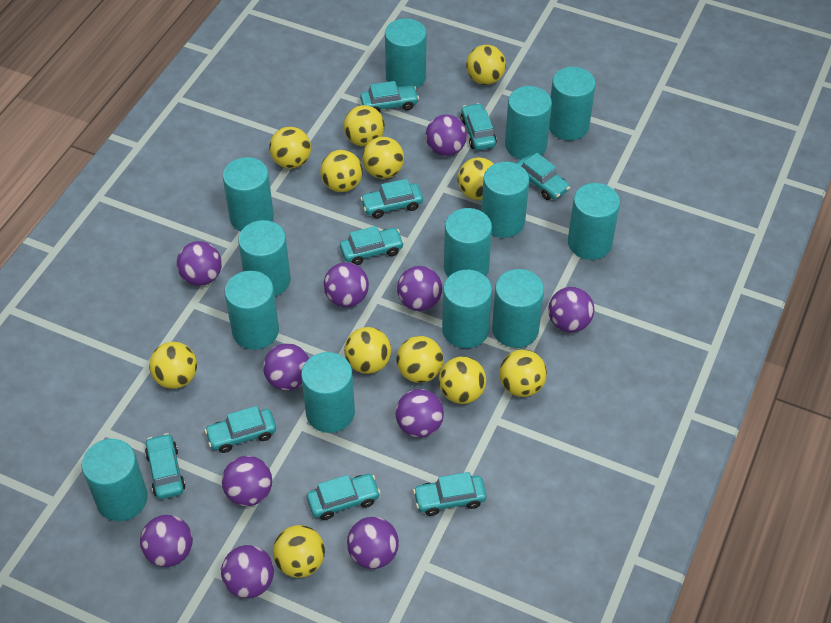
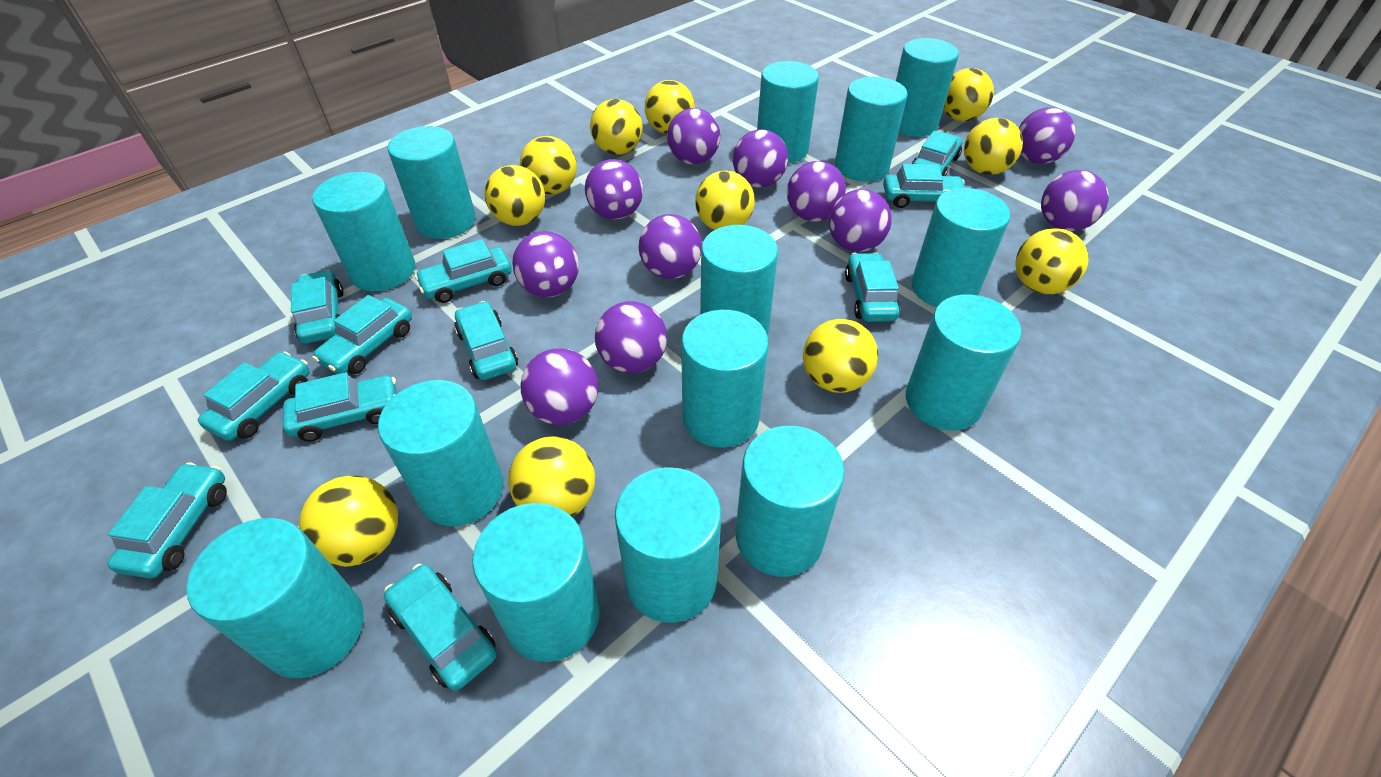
turquoise car: 9 -> 11
turquoise cylinder: 13 -> 14
yellow ball: 12 -> 11

